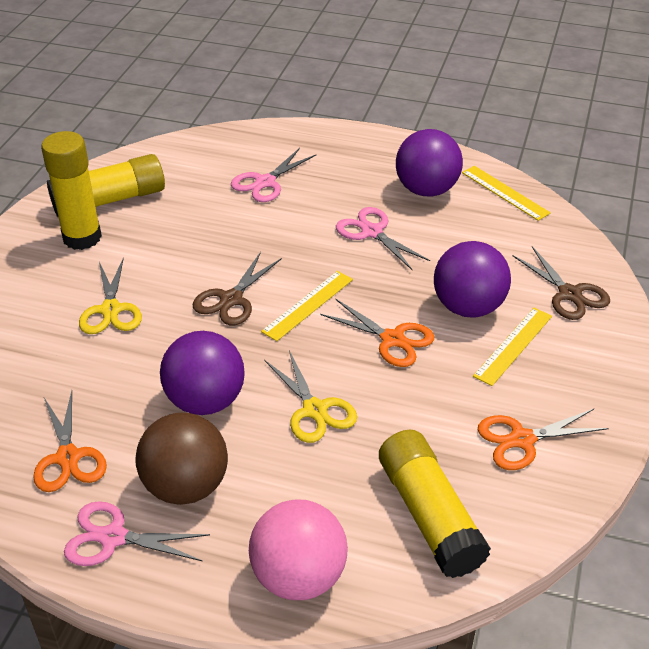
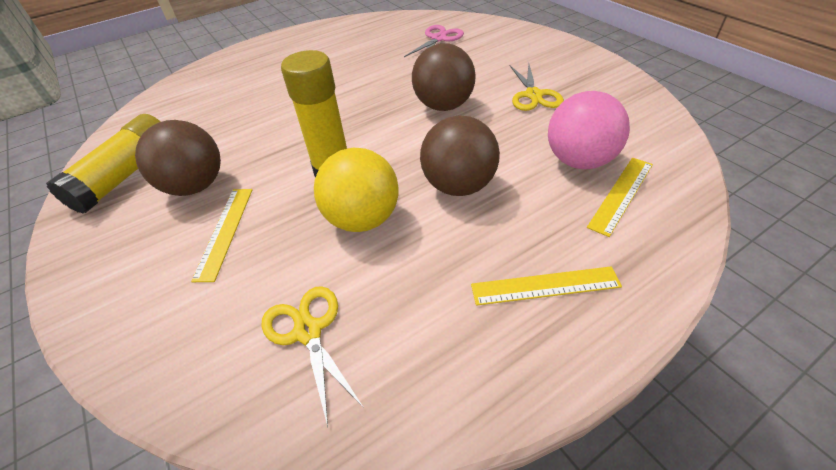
brown ball: 1 -> 3
brown scissors: 2 -> 0
orange scissors: 3 -> 0
pink scissors: 3 -> 1
purple ball: 3 -> 0
yellow ball: 0 -> 1
yellow glue stick: 3 -> 2

